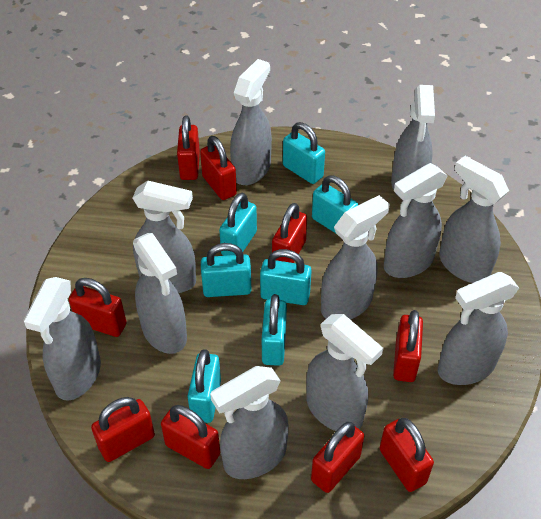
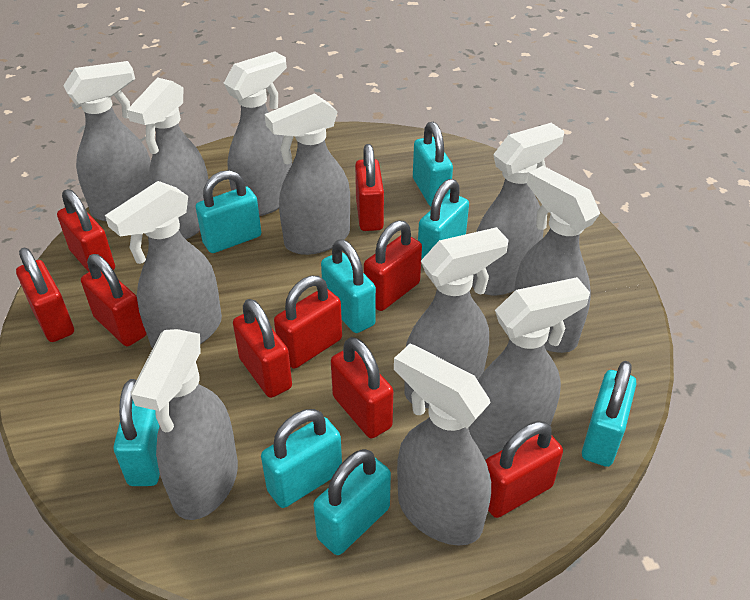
turquoise padlock: 7 -> 8

